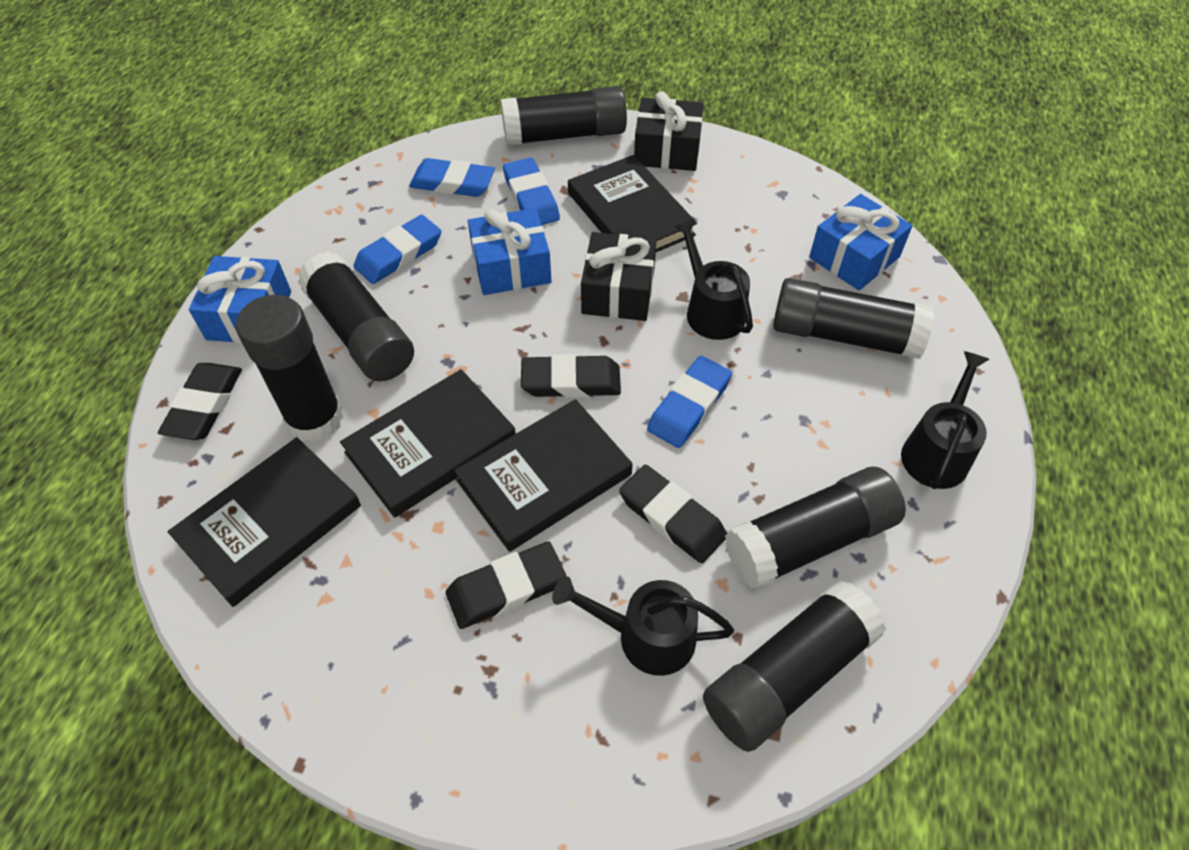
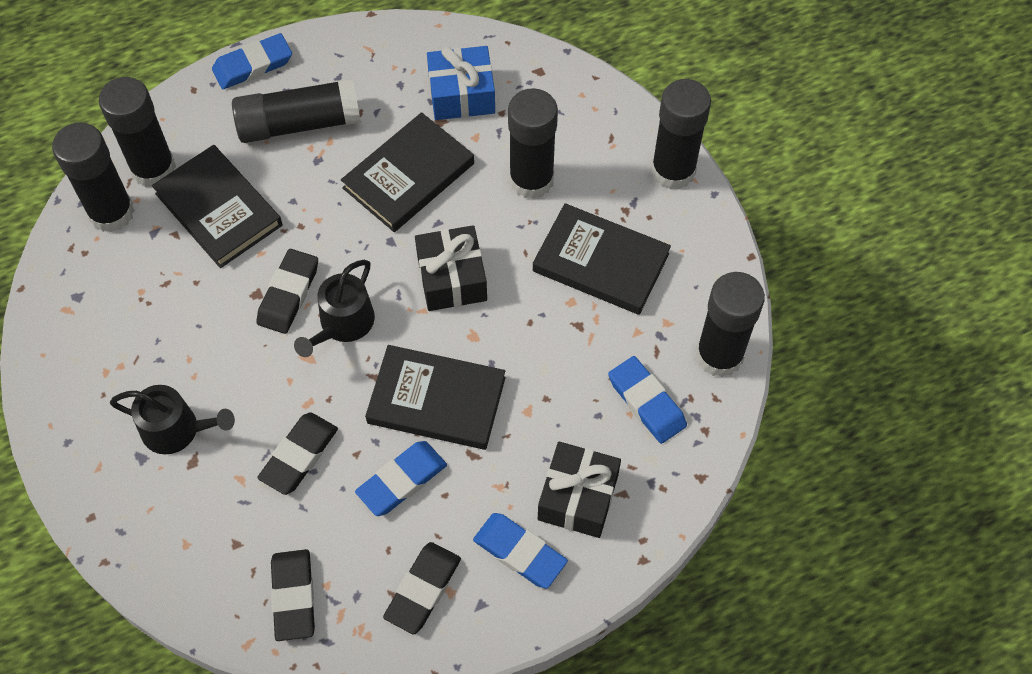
black watering can: 3 -> 2
blue gift: 3 -> 1

